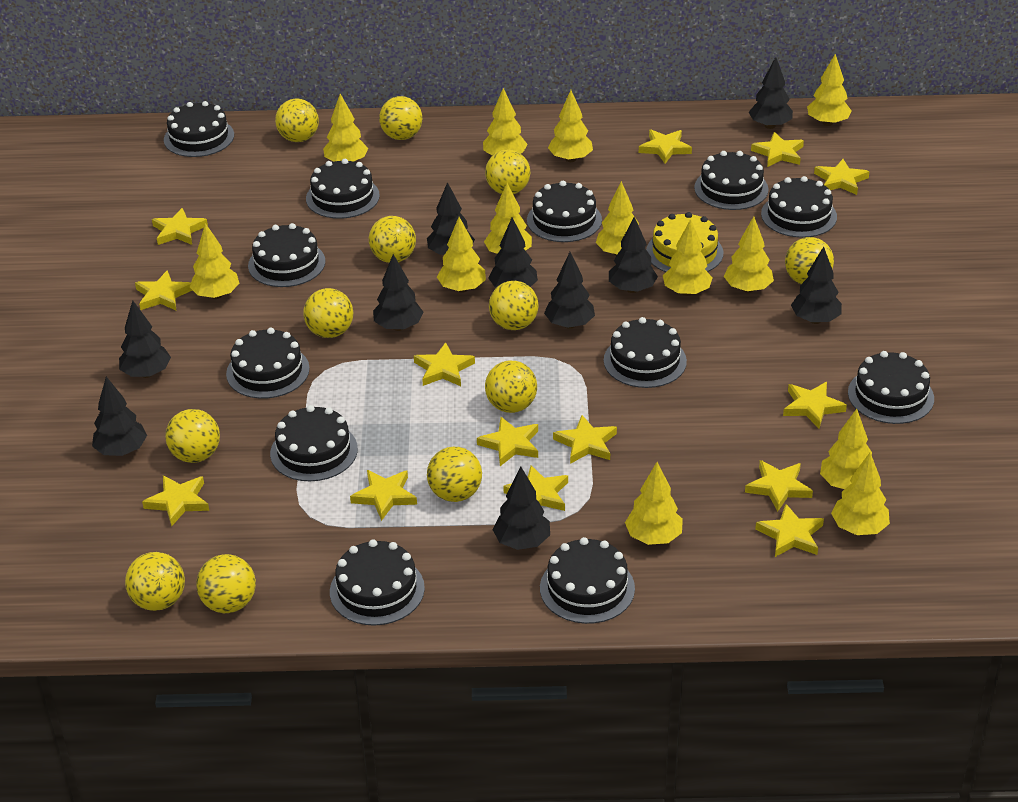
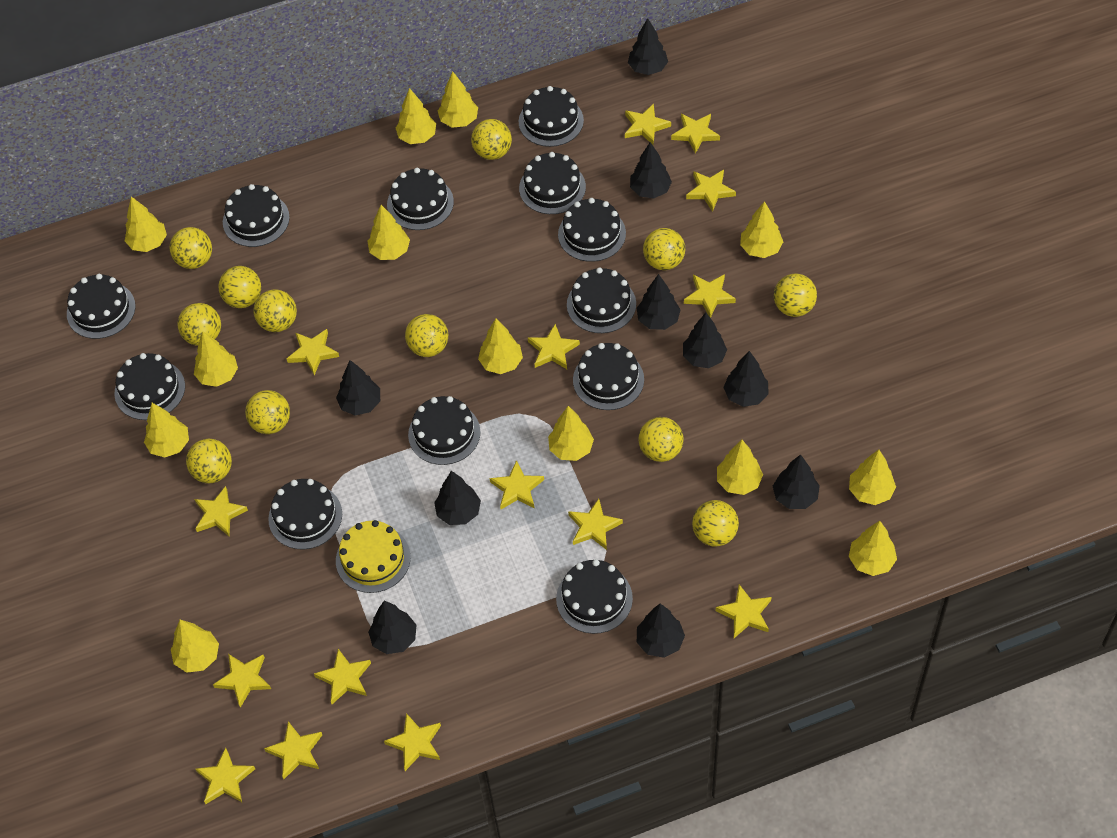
yellow star: 14 -> 15

